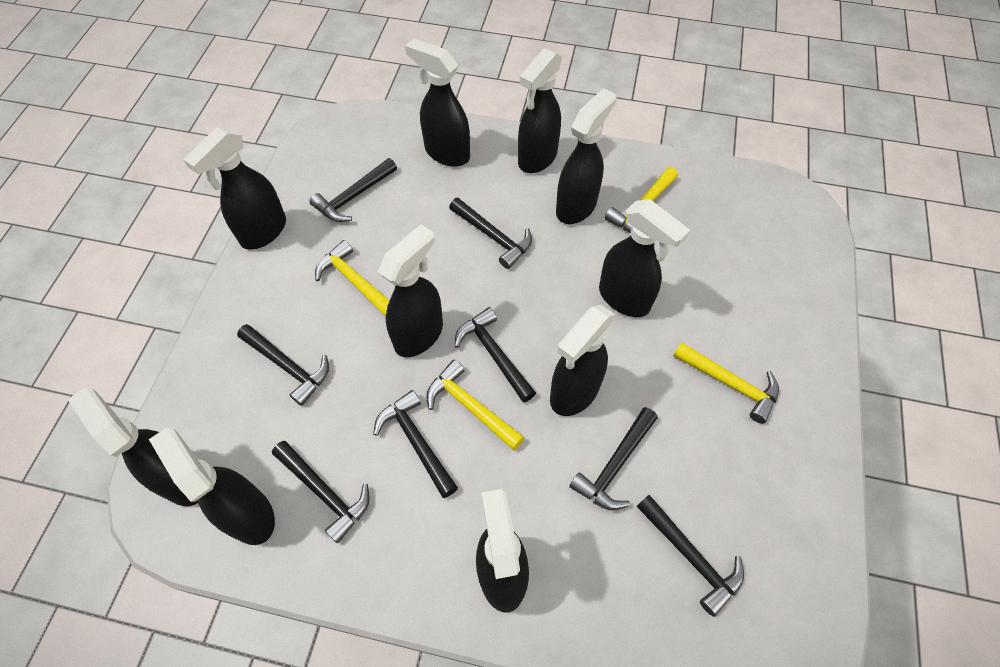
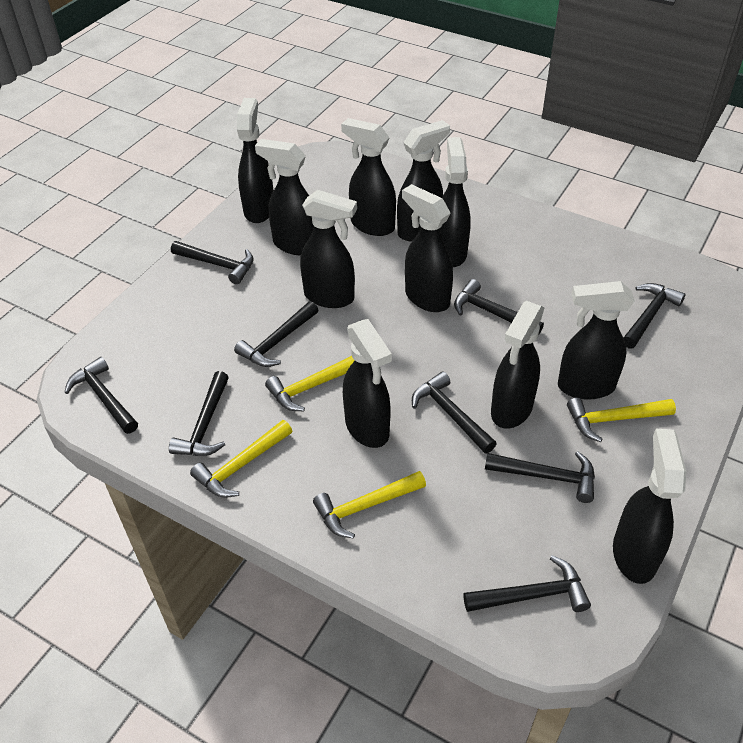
black hammer: 8 -> 9
black spray bottle: 10 -> 11

